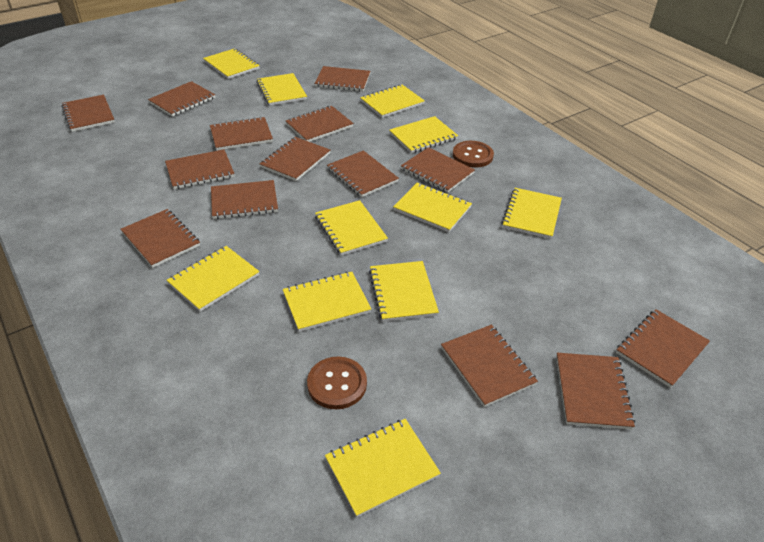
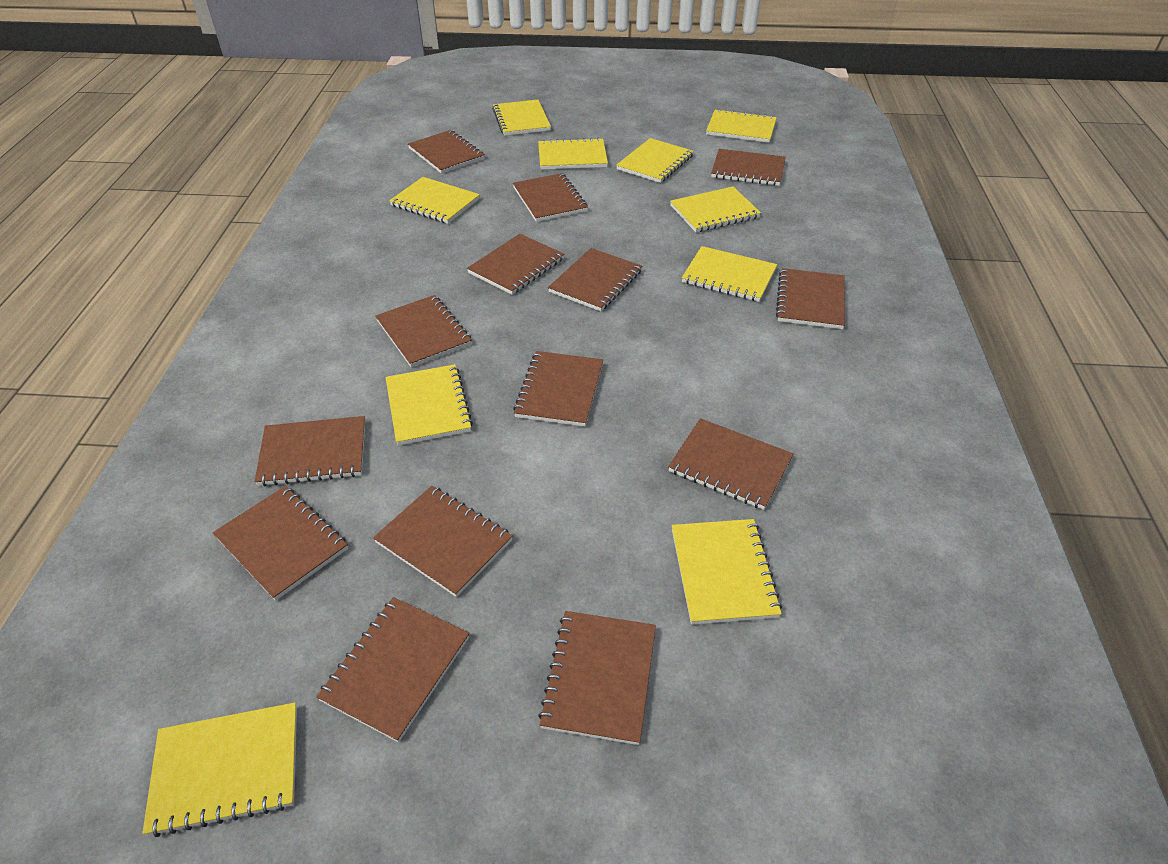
brown button: 2 -> 0
yellow notebook: 11 -> 10

